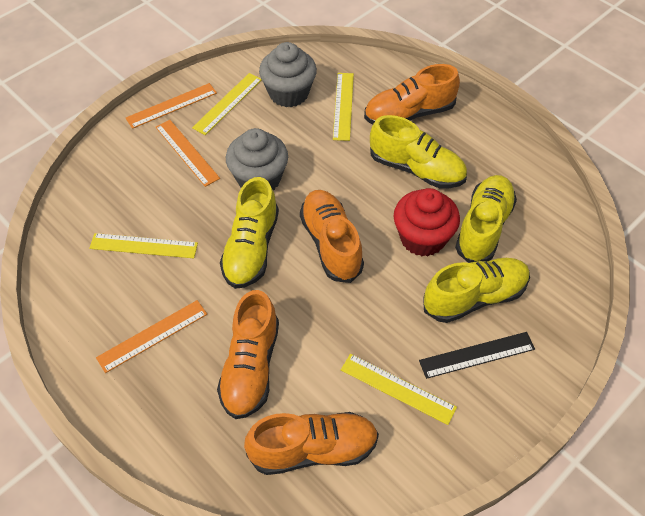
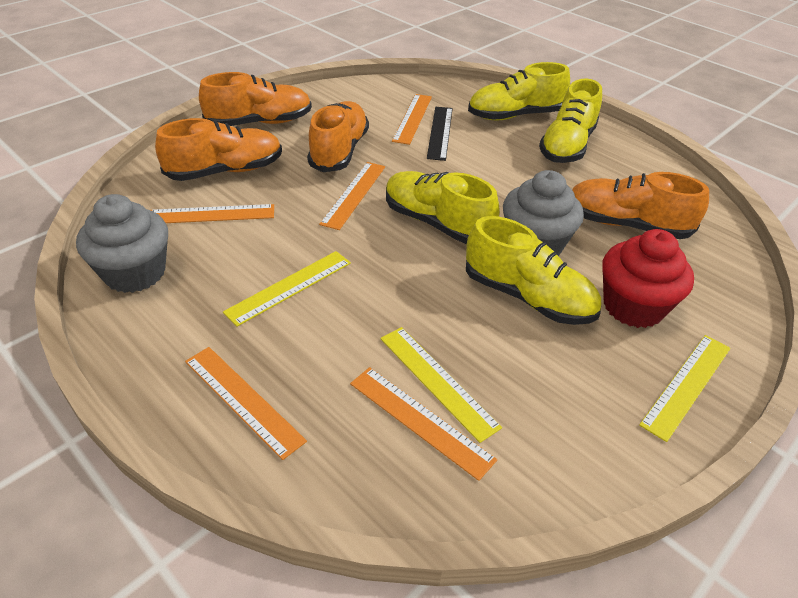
orange ruler: 3 -> 5
yellow ruler: 4 -> 3

